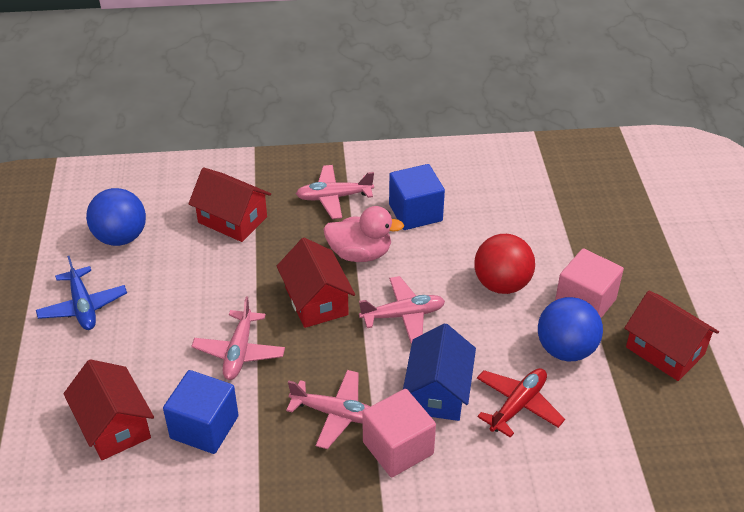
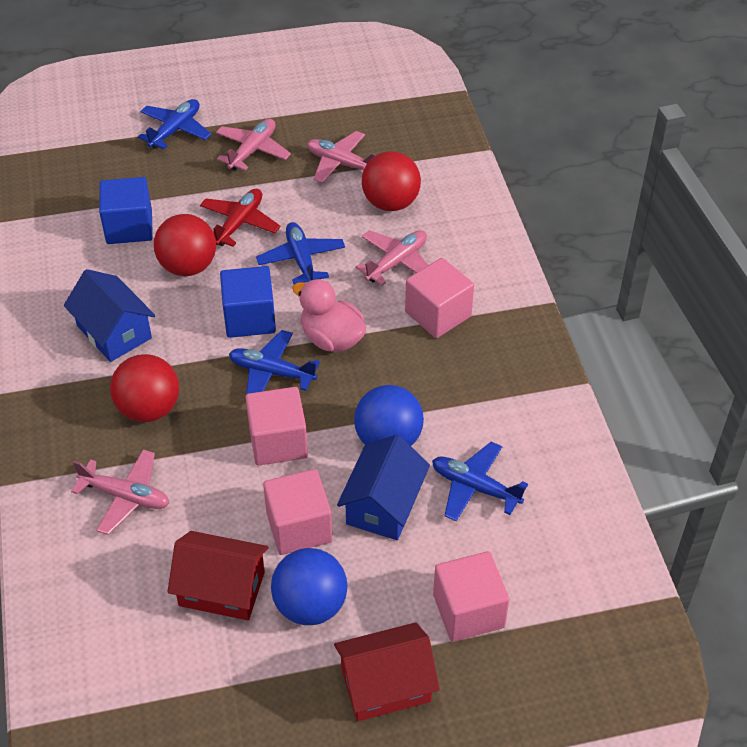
blue house: 1 -> 2
blue plane: 1 -> 4
pink cube: 2 -> 4
red ball: 1 -> 3
red house: 4 -> 2

